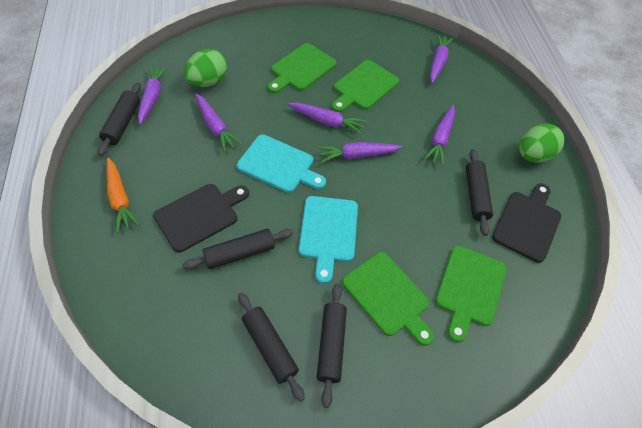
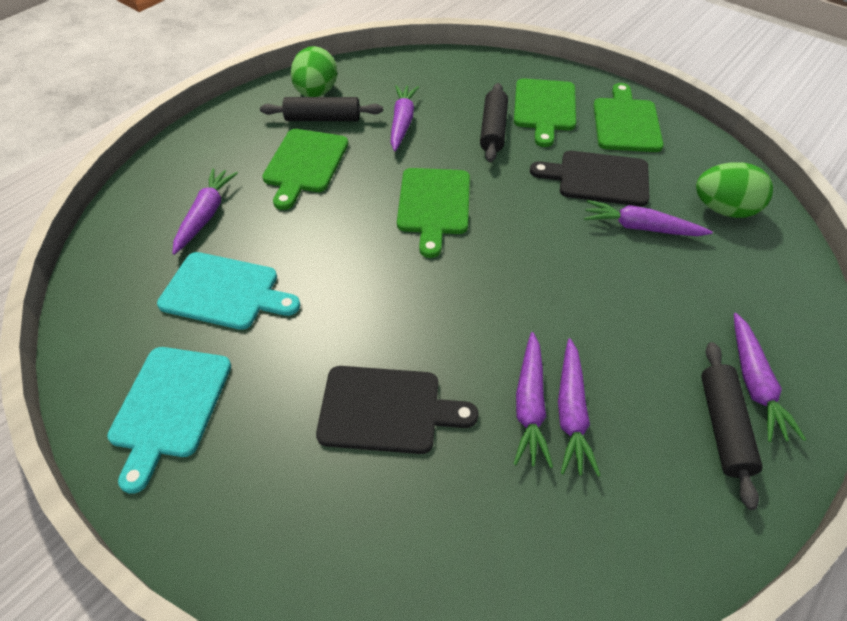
black rolling pin: 5 -> 3
orange carrot: 1 -> 0

